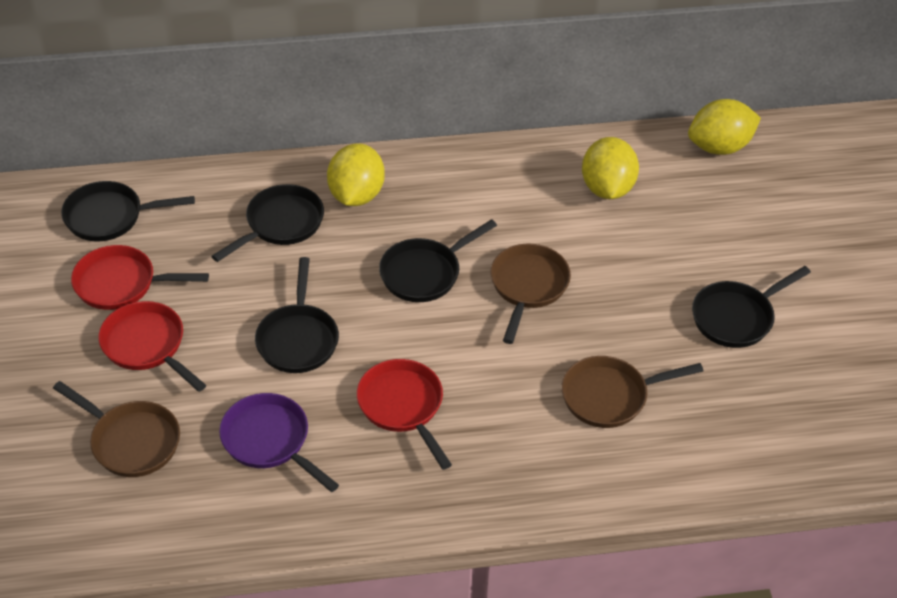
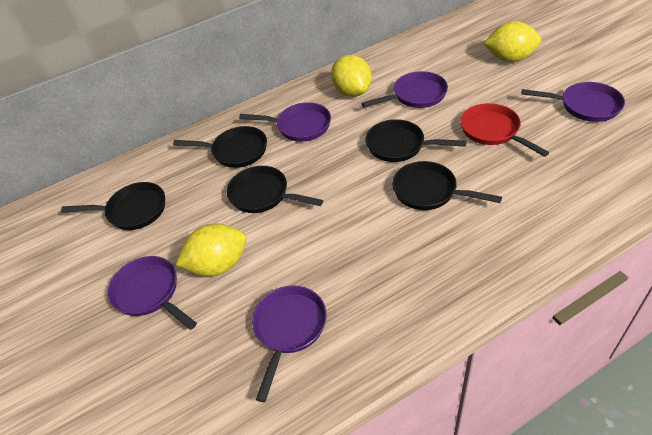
brown pan: 3 -> 0
purple pan: 1 -> 5
red pan: 3 -> 1

